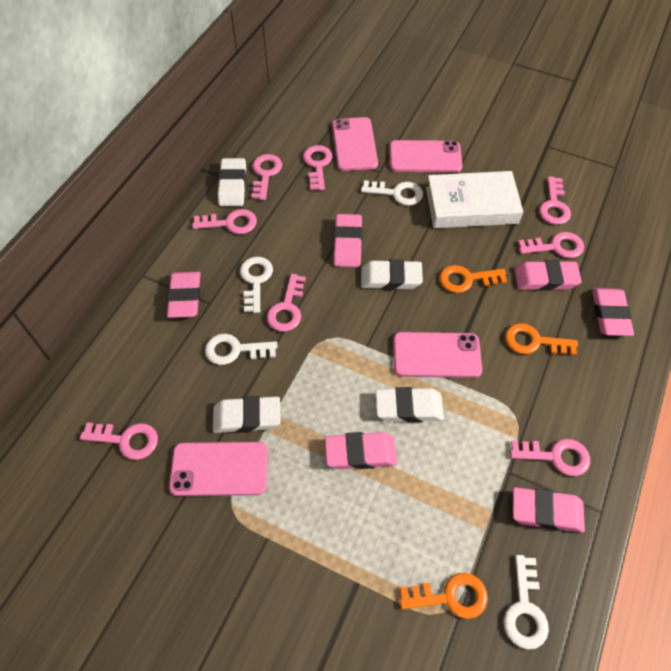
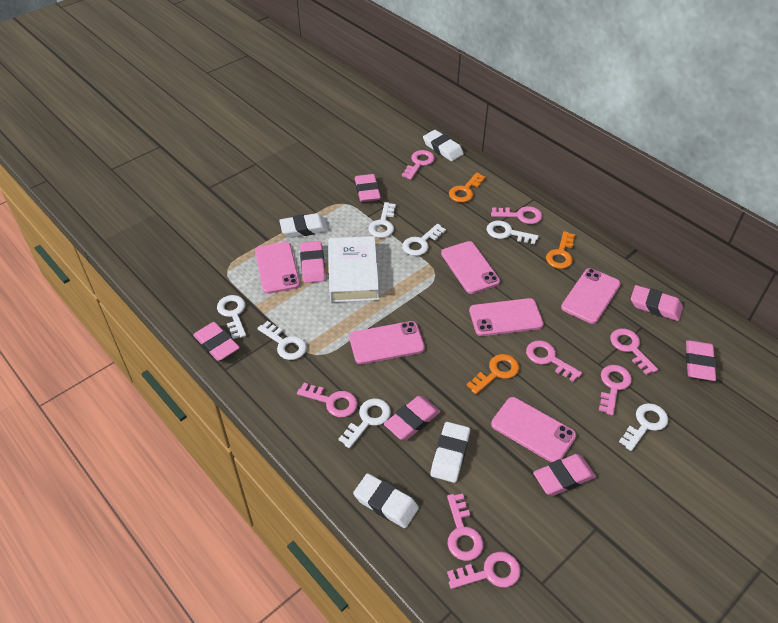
pink eraser: 6 -> 7
pink phone: 4 -> 6
white key: 4 -> 7

